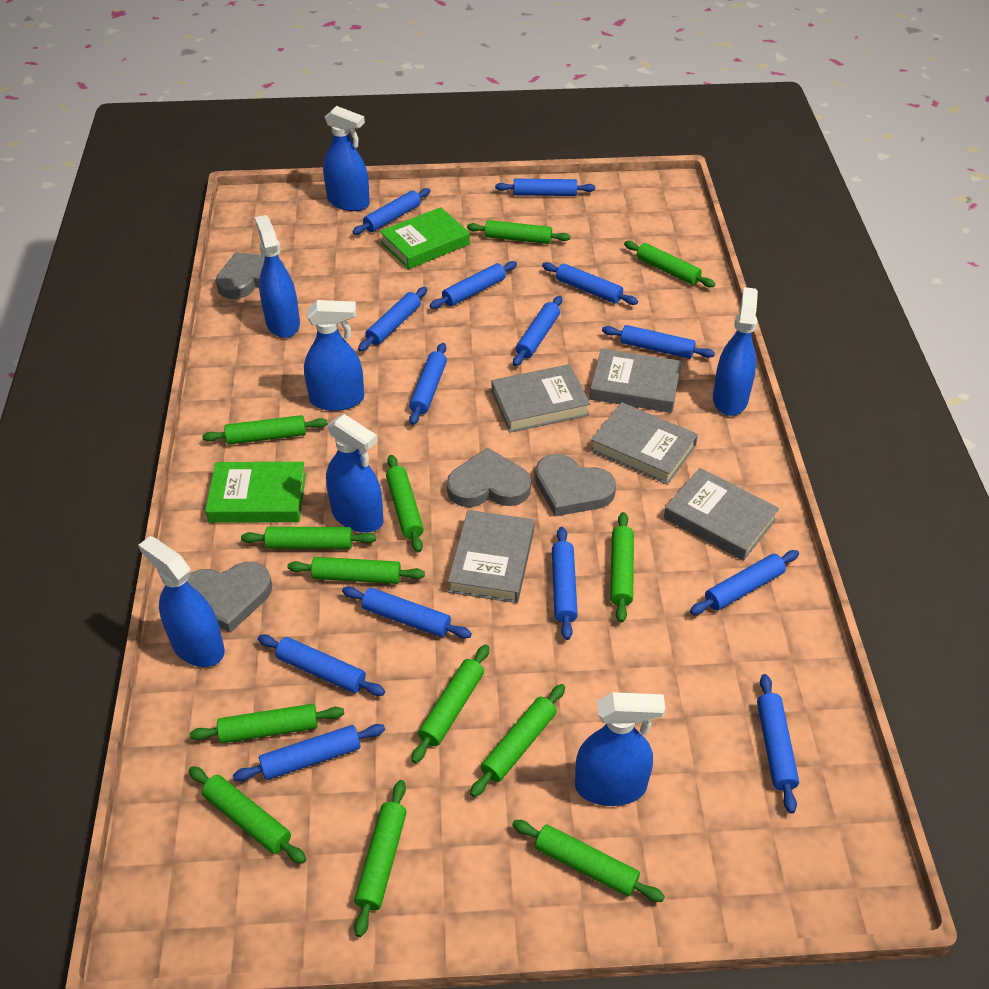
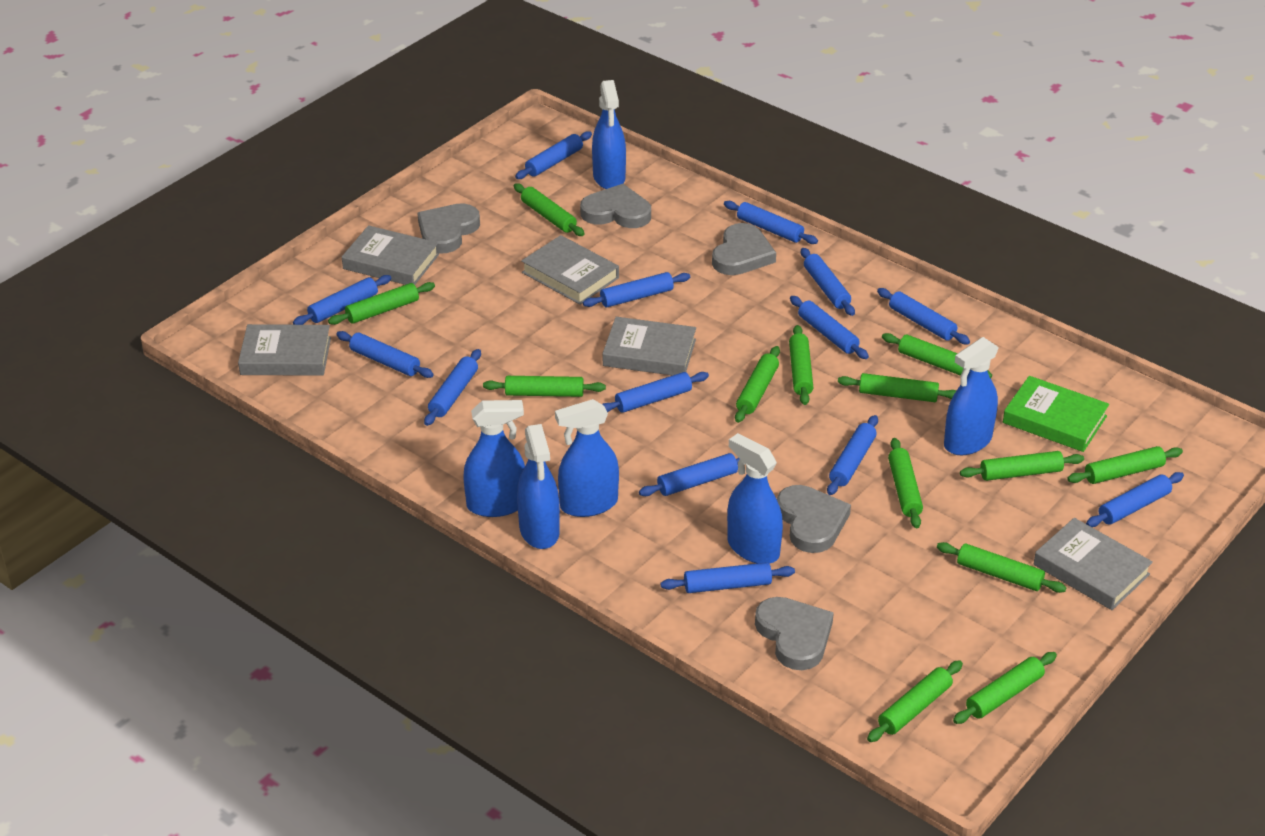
blue spray bottle: 7 -> 6
green book: 2 -> 1
grey heart: 4 -> 5

